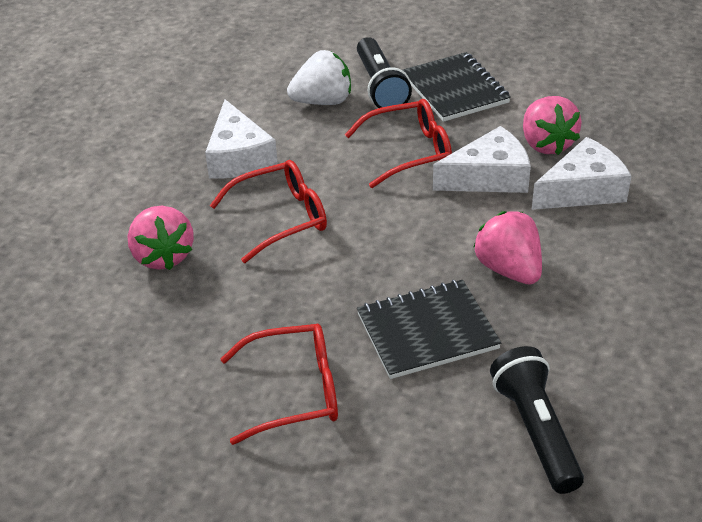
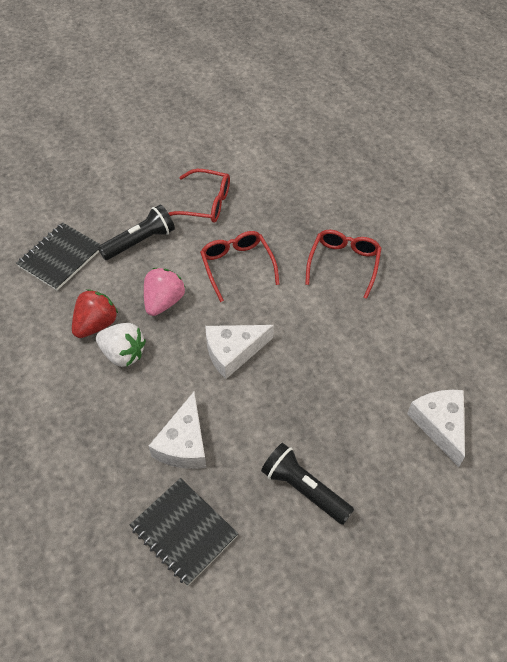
pink strawberry: 3 -> 1
red strawberry: 0 -> 1

